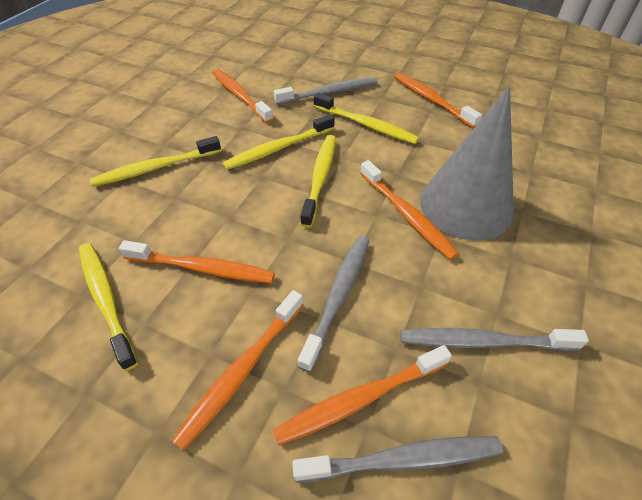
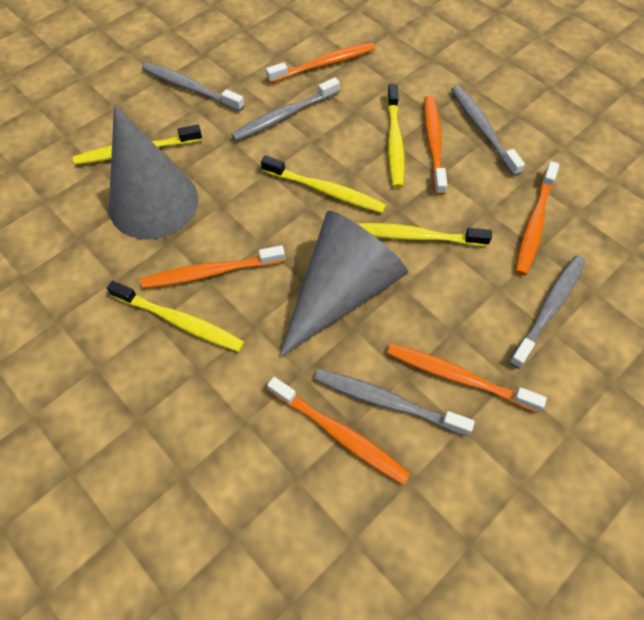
grey cone: 1 -> 2
grey toothbrush: 4 -> 5

